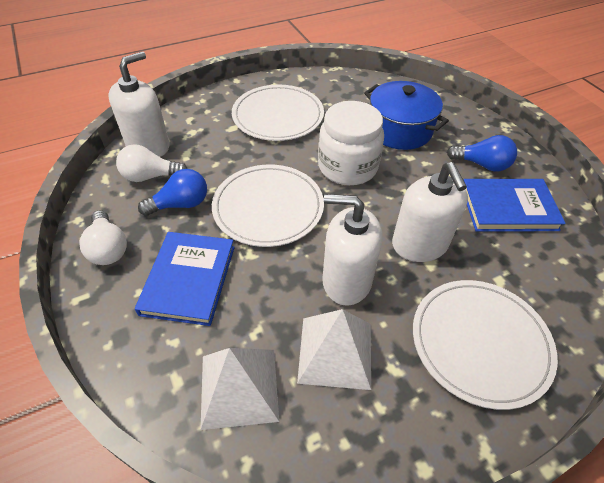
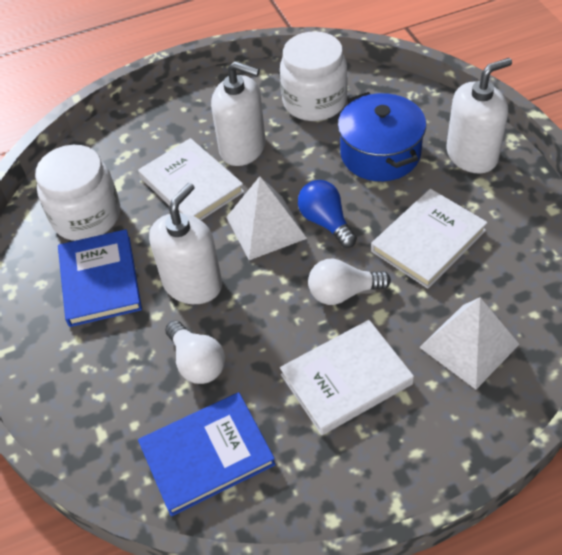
blue light bulb: 2 -> 1
white book: 0 -> 3
white jar: 1 -> 2
white plate: 3 -> 0

